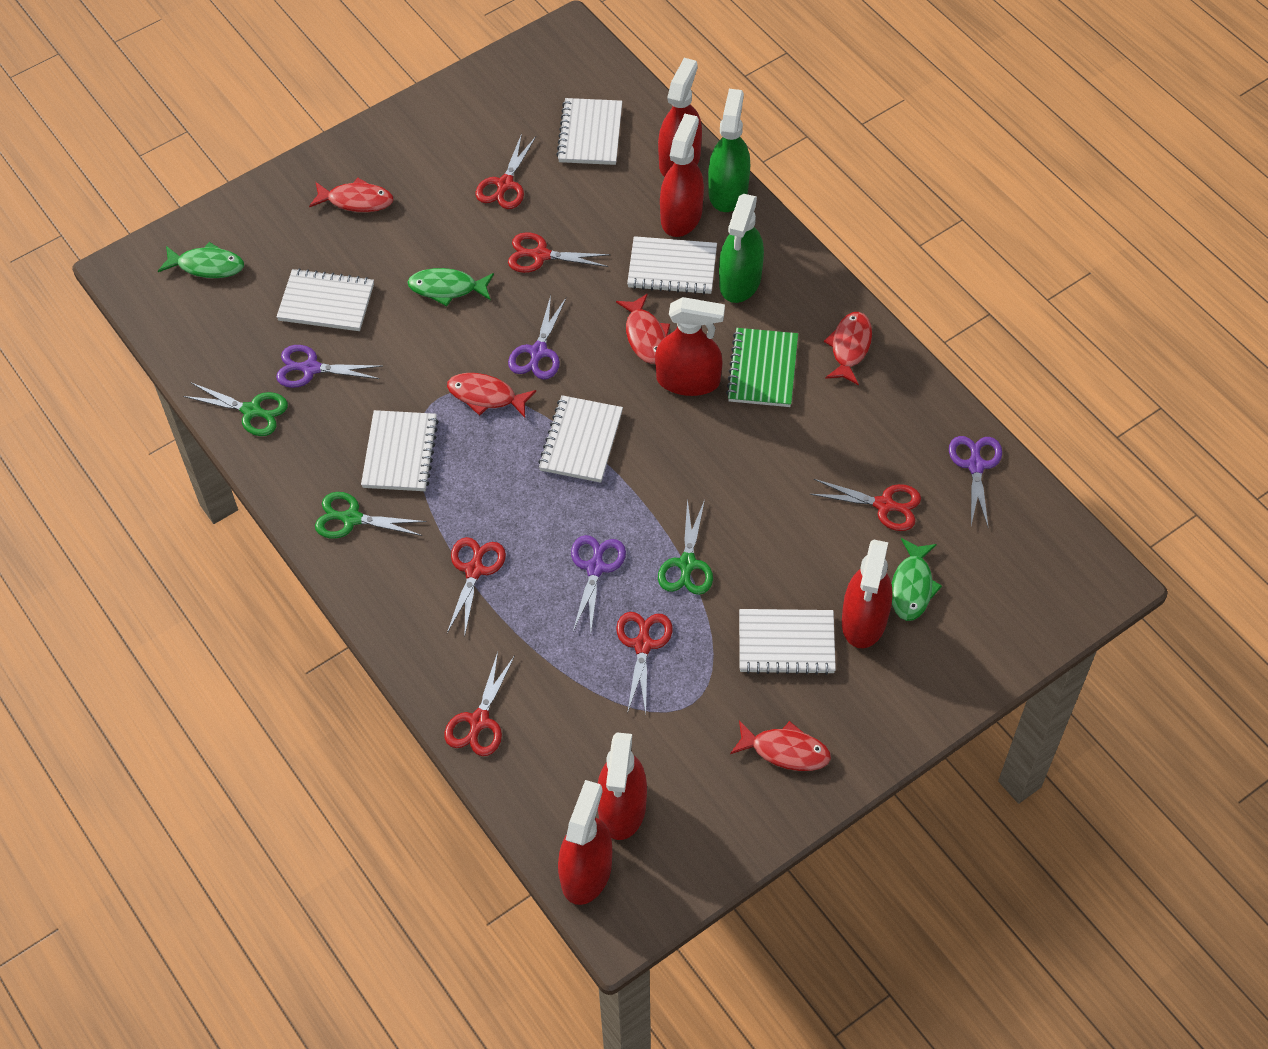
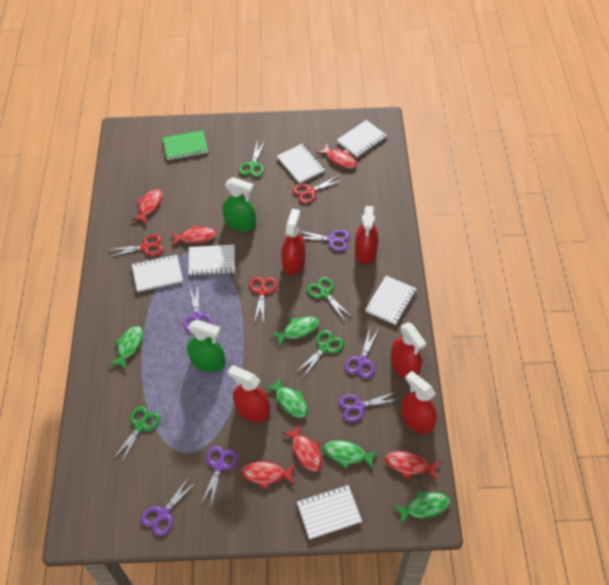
green fish: 3 -> 5
green scissors: 3 -> 4
purple scissors: 4 -> 6
red fish: 5 -> 6
red scissors: 6 -> 3
red spray bottle: 6 -> 5

